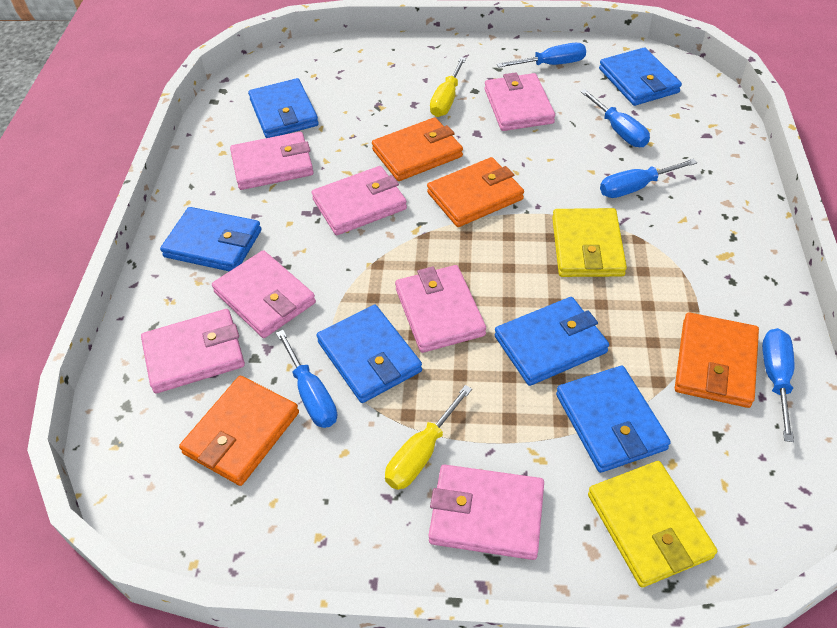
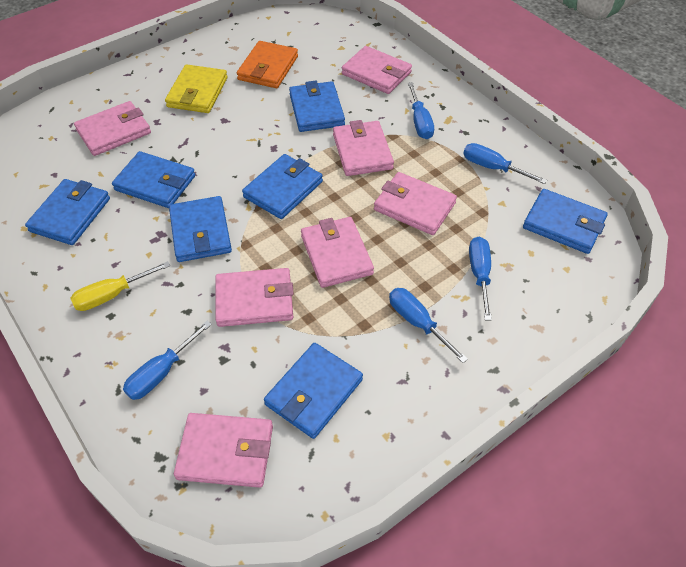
blue wallet: 6 -> 7
orange wallet: 4 -> 1
yellow screwdriver: 2 -> 1
yellow wallet: 2 -> 1

